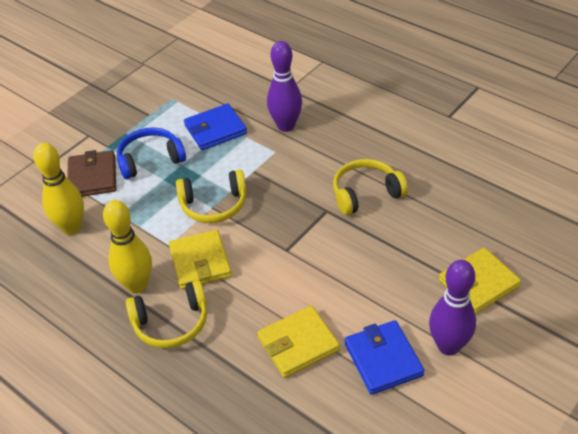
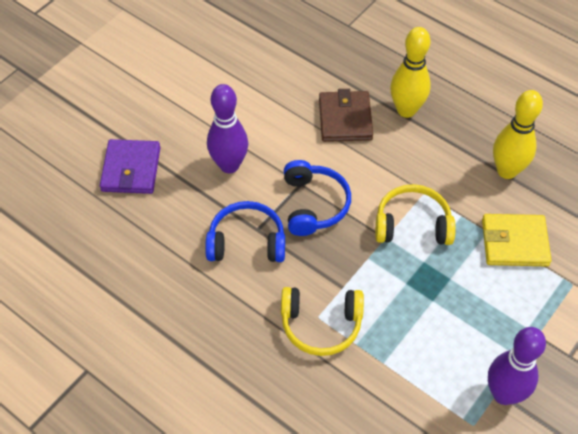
blue headphones: 1 -> 2
blue wallet: 2 -> 0
purple wallet: 0 -> 1
yellow headphones: 3 -> 2
yellow wallet: 3 -> 1

